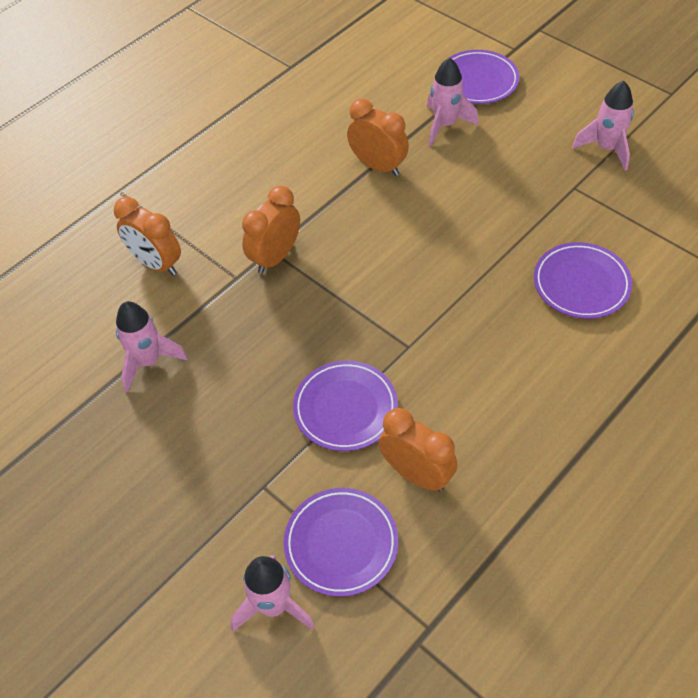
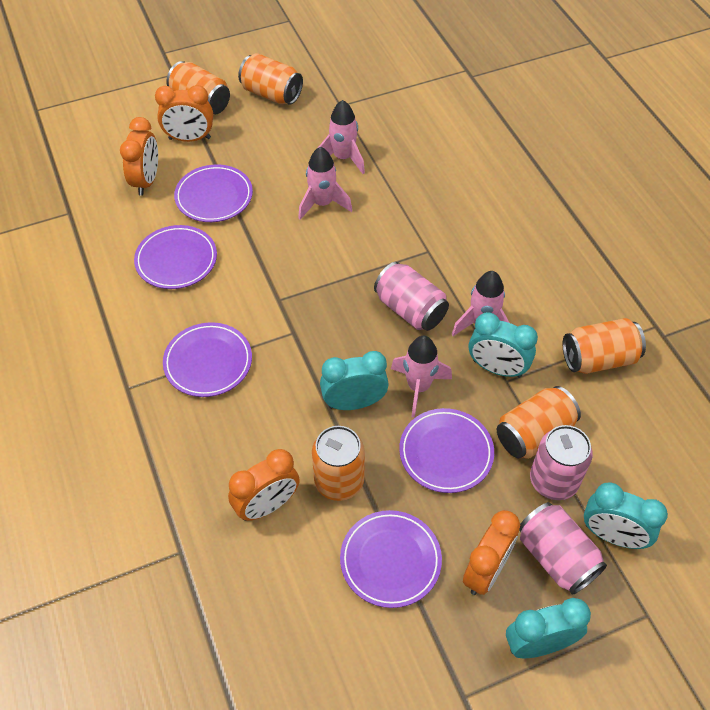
orange can: 0 -> 5
pink can: 0 -> 3
purple plate: 4 -> 5
turquoise clock: 0 -> 4

